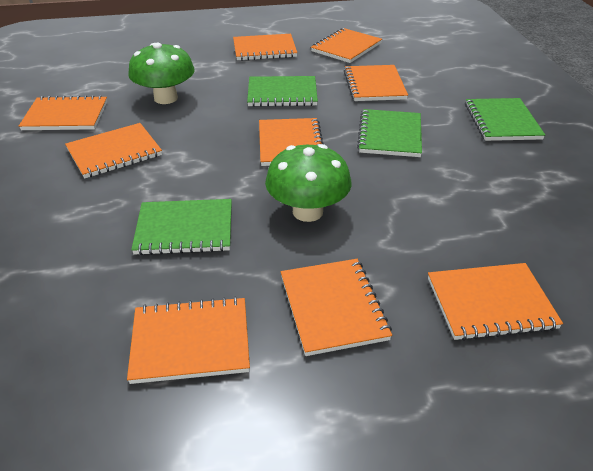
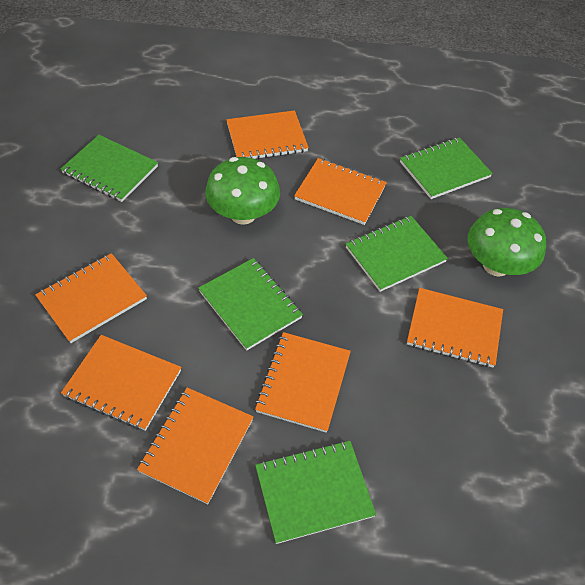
green notebook: 4 -> 5
orange notebook: 9 -> 7

